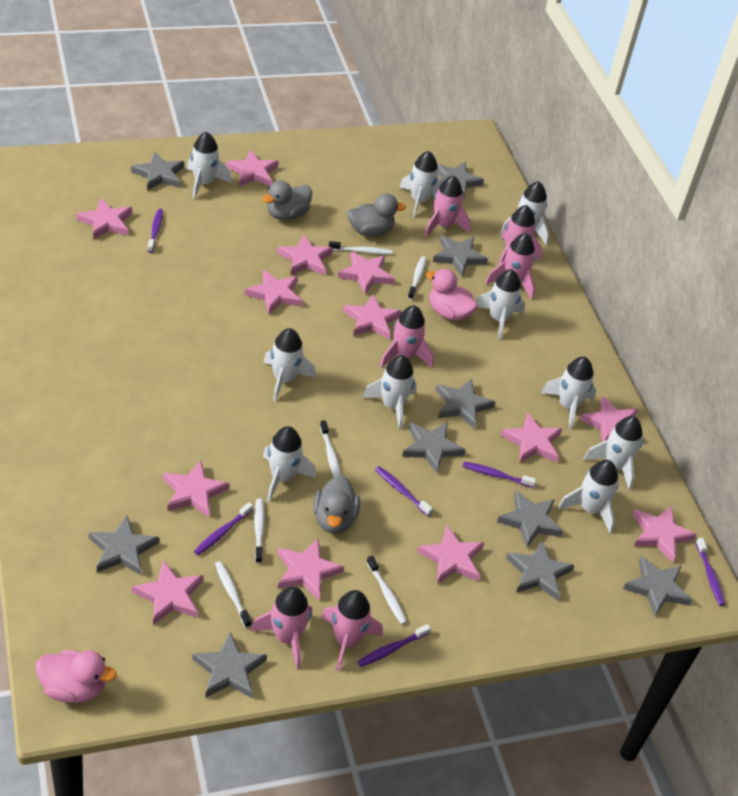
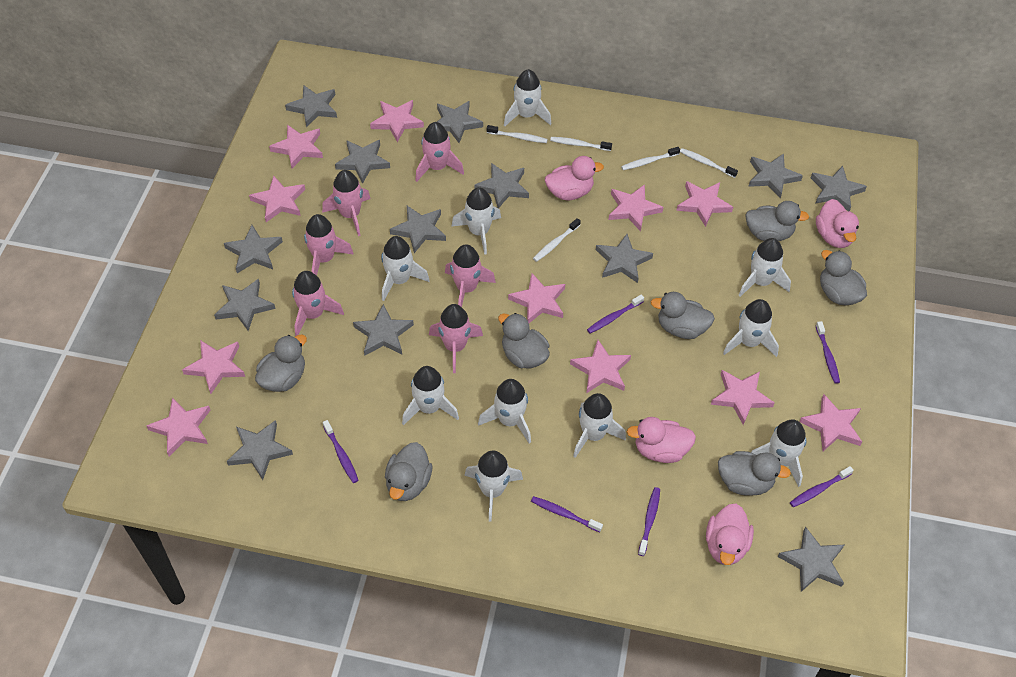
grey duck: 3 -> 7
grey star: 10 -> 13
pink duck: 2 -> 4
pink star: 13 -> 11
white toothbrush: 6 -> 5

